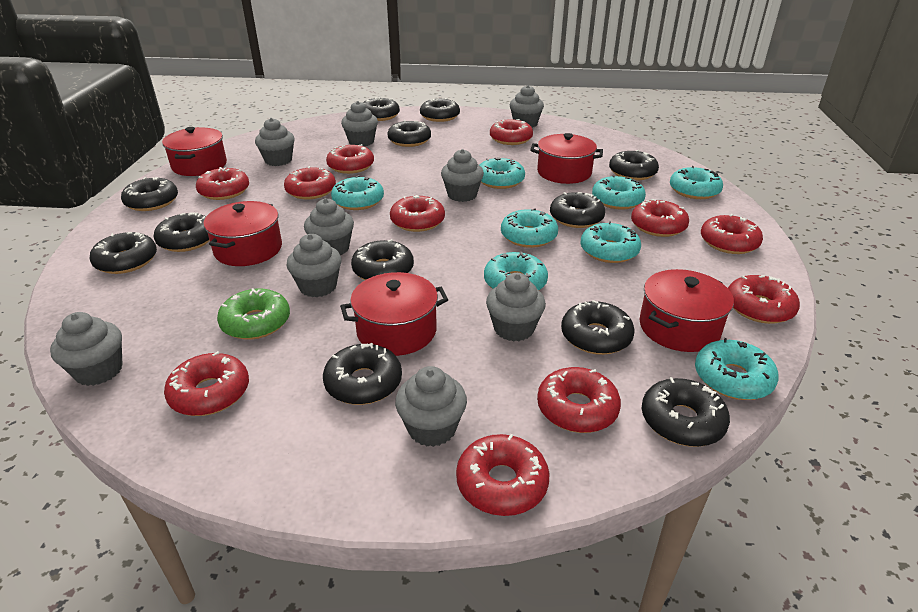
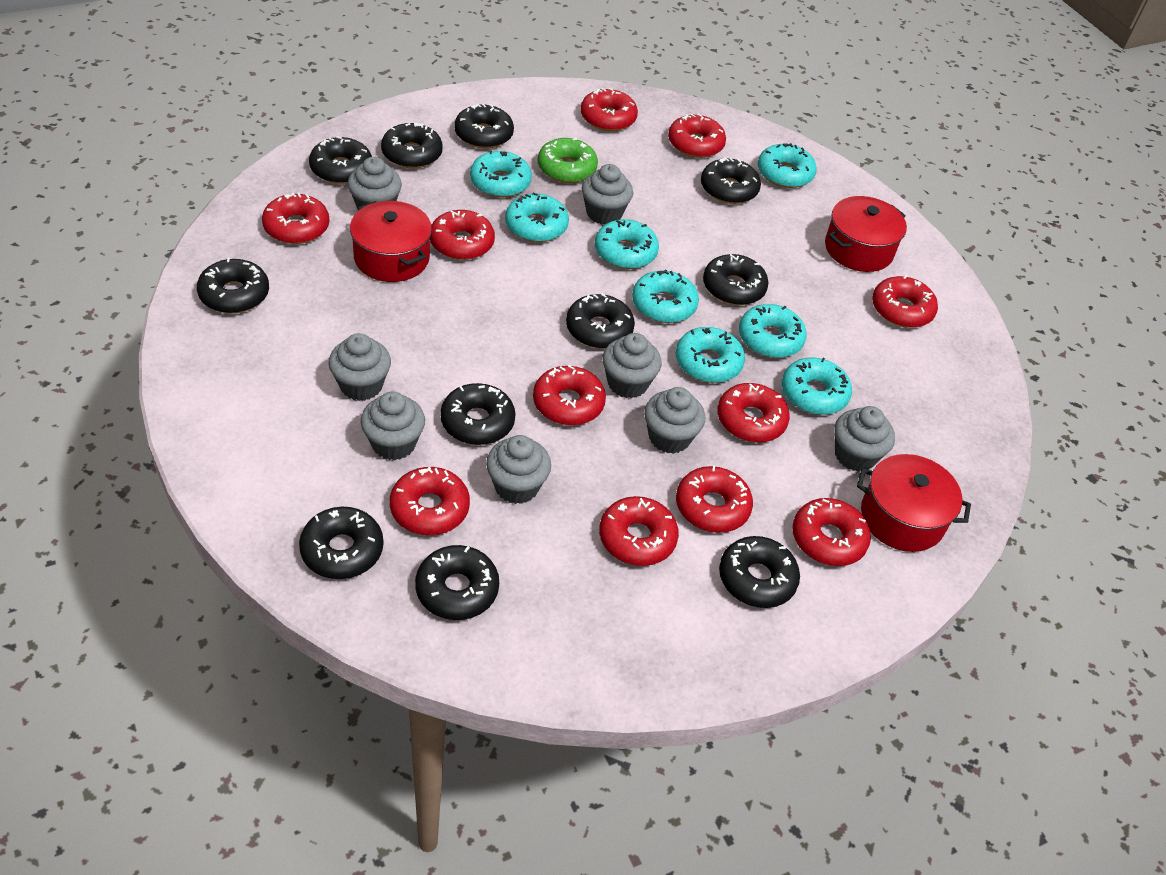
black donut: 12 -> 11
grey cupcake: 9 -> 8
red pot: 5 -> 3

